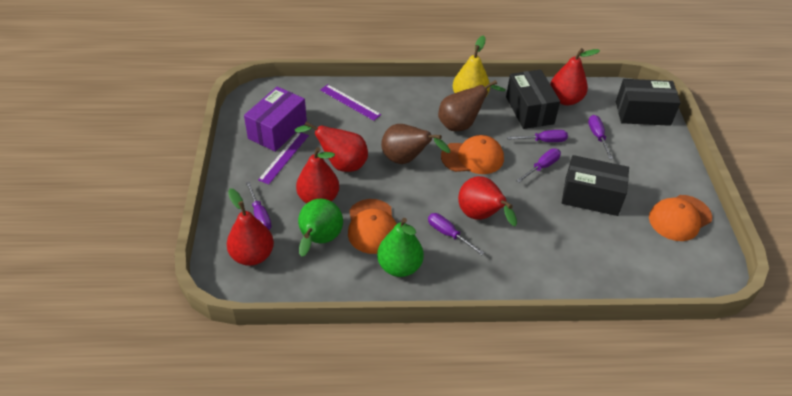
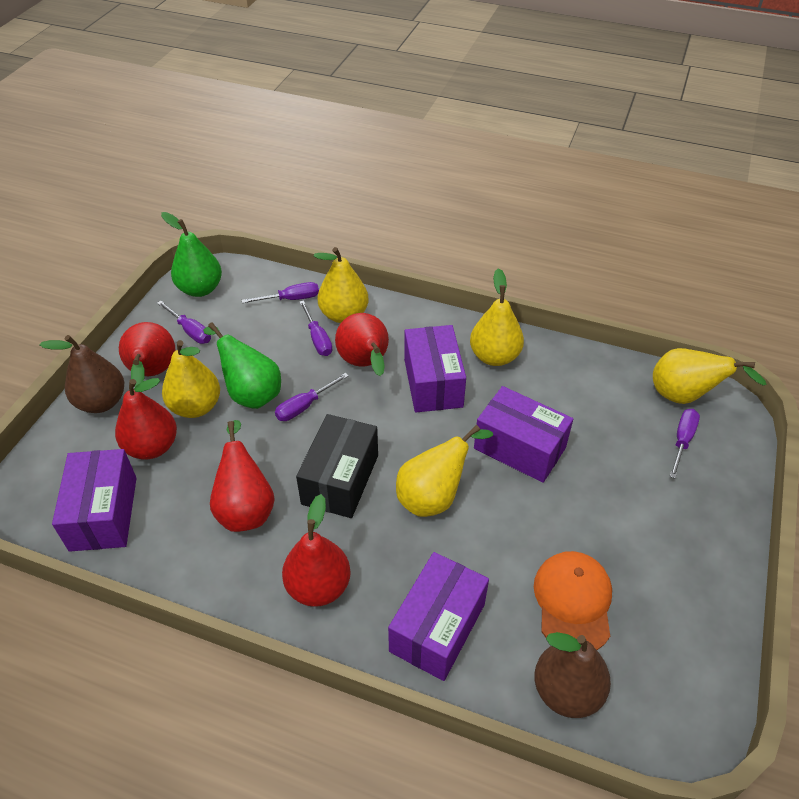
black box: 3 -> 1
orange cap: 3 -> 1
purple box: 1 -> 4
purple ruler: 2 -> 0
yellow pear: 1 -> 5

